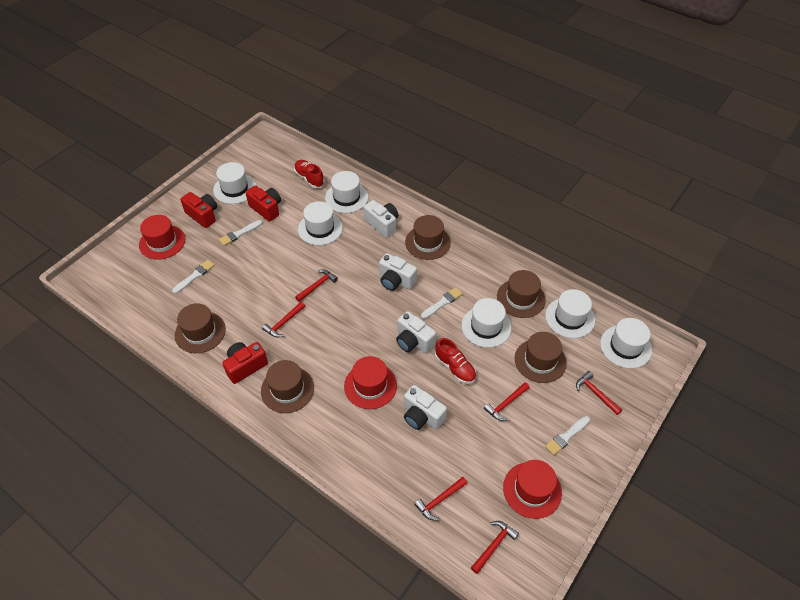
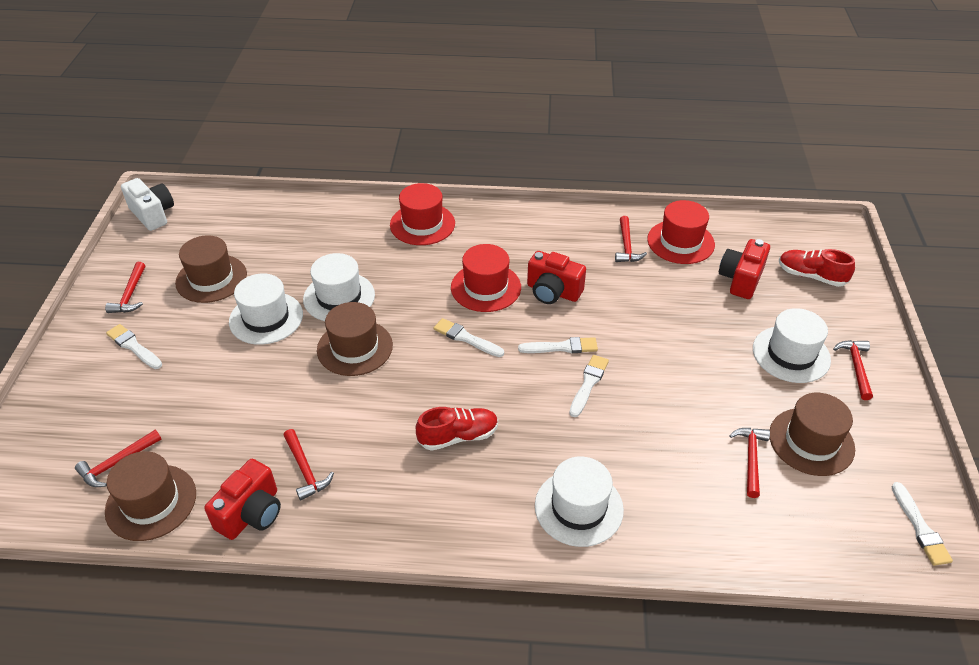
brown hat: 5 -> 4
white brush: 4 -> 5
white camera: 4 -> 1
white hat: 6 -> 4

